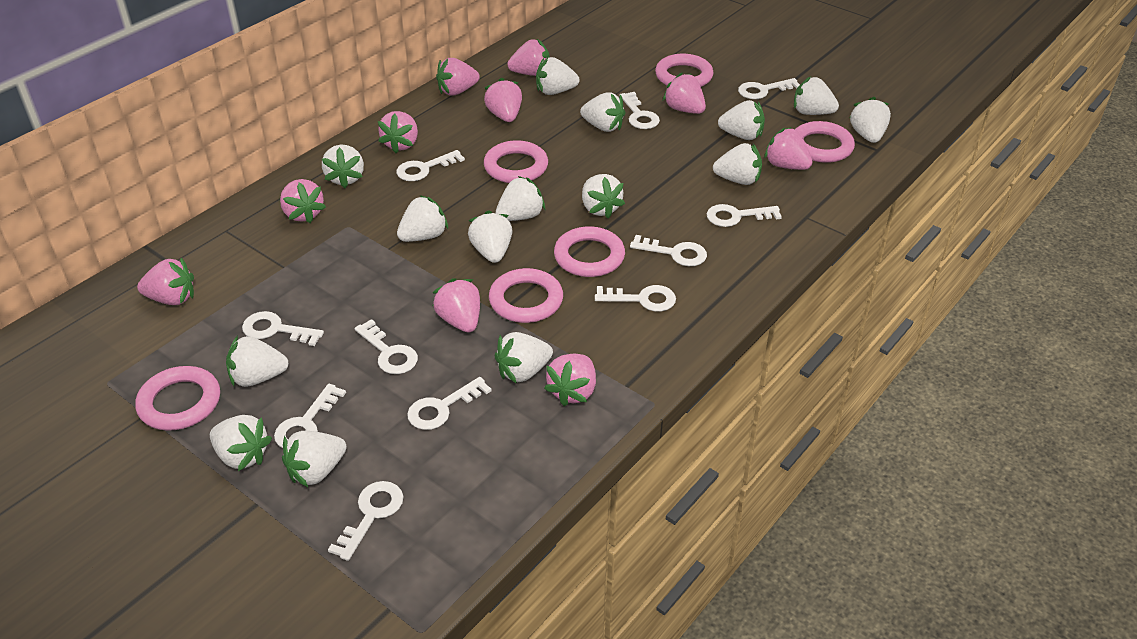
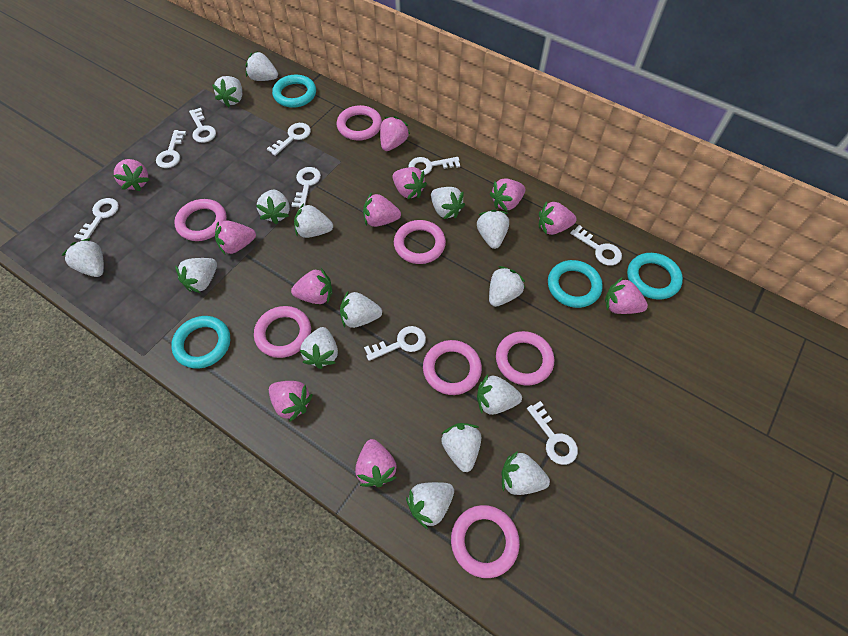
pink ring: 6 -> 7
pink strawberry: 10 -> 11
turquoise ring: 0 -> 4
white key: 11 -> 9

